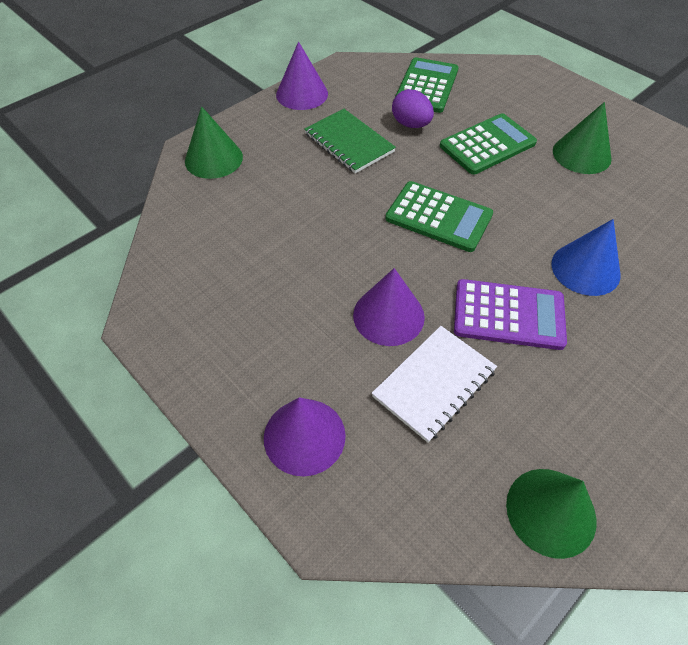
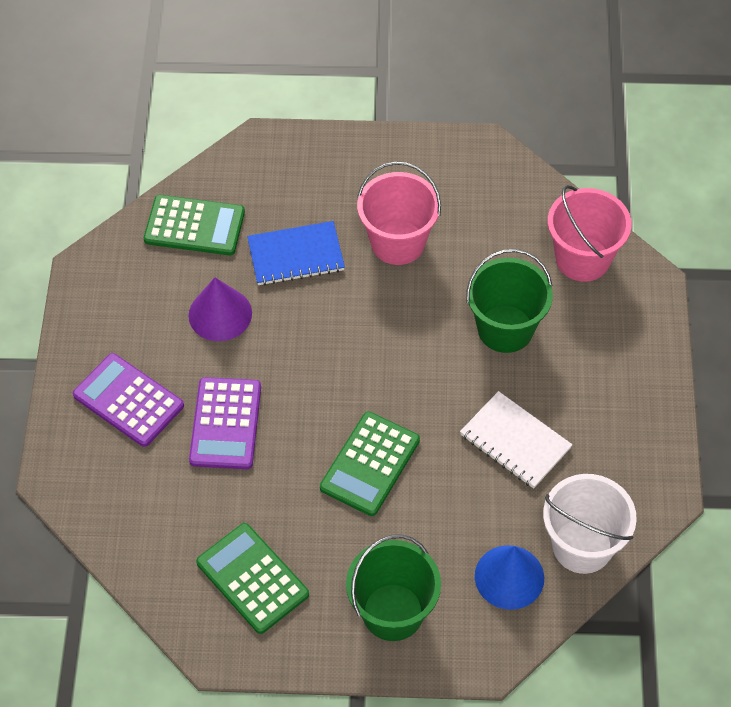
blue notebook: 0 -> 1
green bucket: 0 -> 2
green cone: 3 -> 0
green notebook: 1 -> 0
pink bucket: 0 -> 2
purple calculator: 1 -> 2
purple cone: 3 -> 1
purple egg: 1 -> 0
white bucket: 0 -> 1

